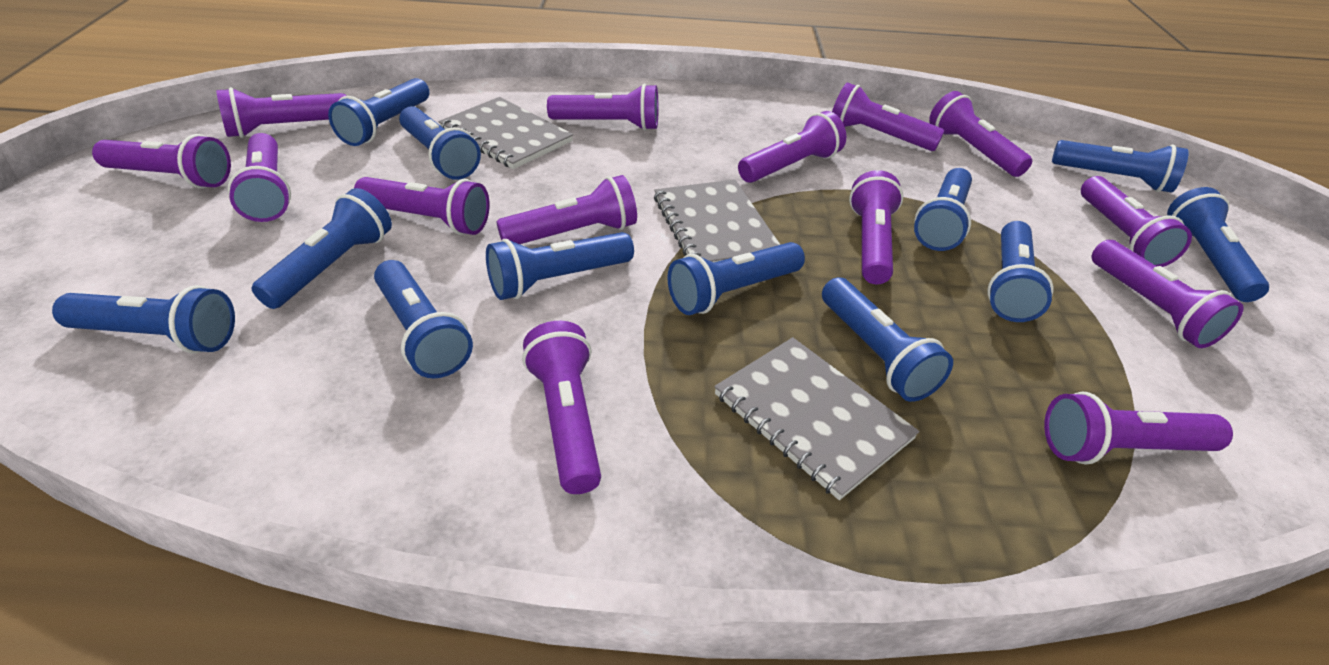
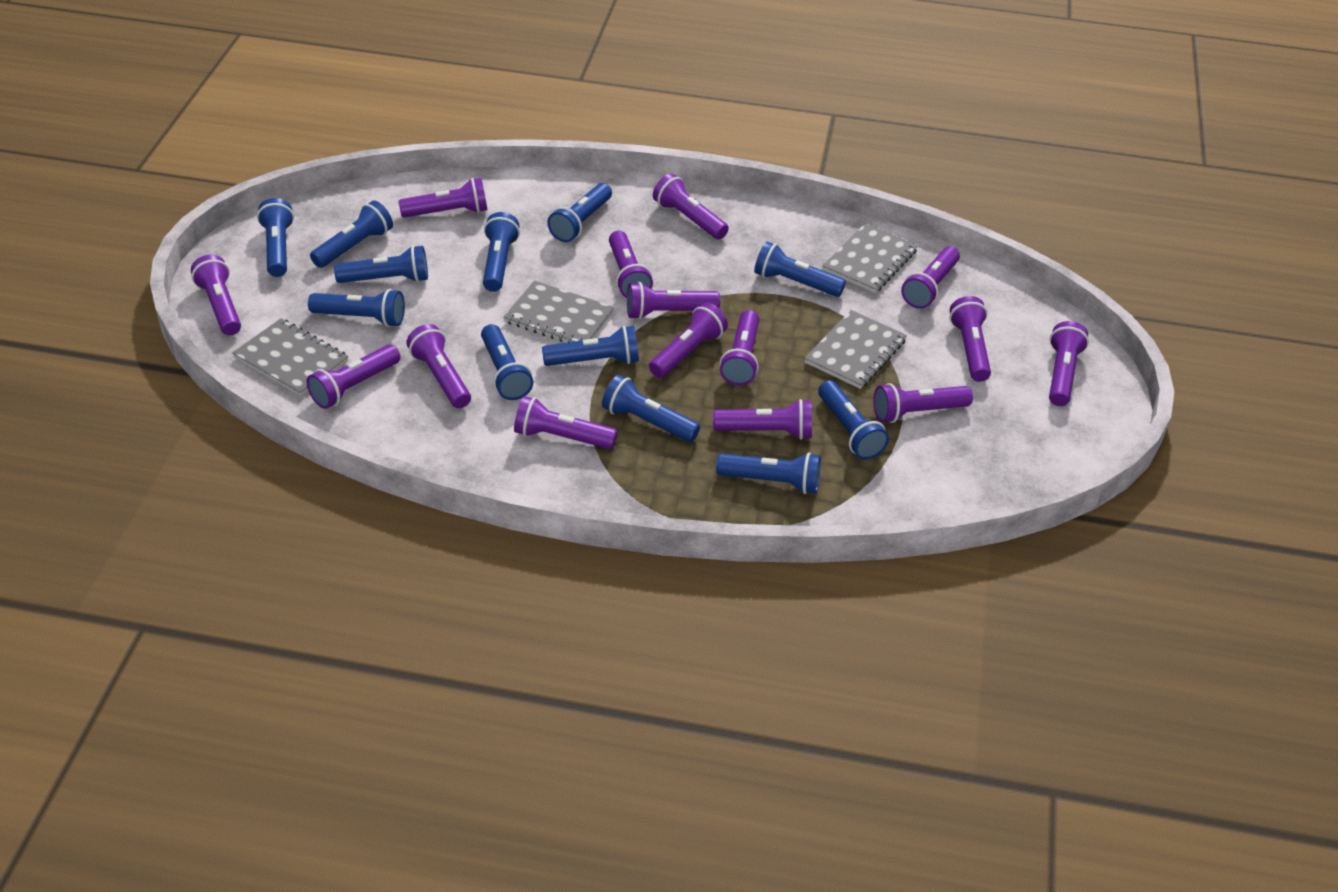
grey notebook: 3 -> 4
purple flashlight: 14 -> 15

